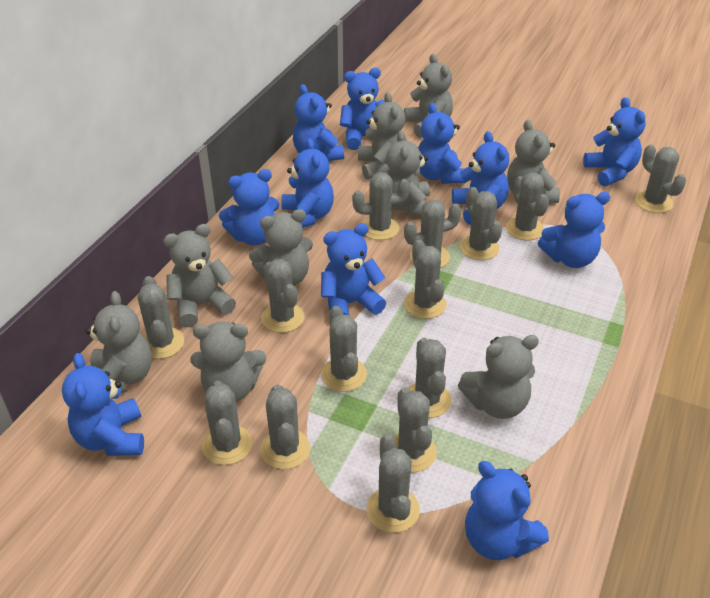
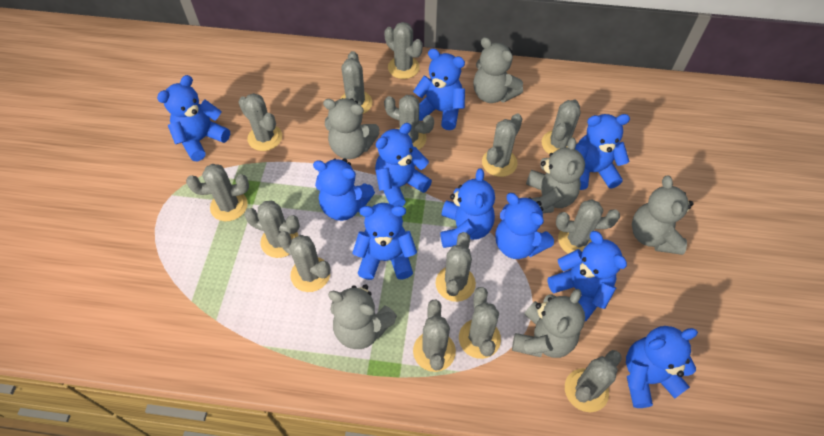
blue teddy bear: 11 -> 10
grey teddy bear: 9 -> 6

